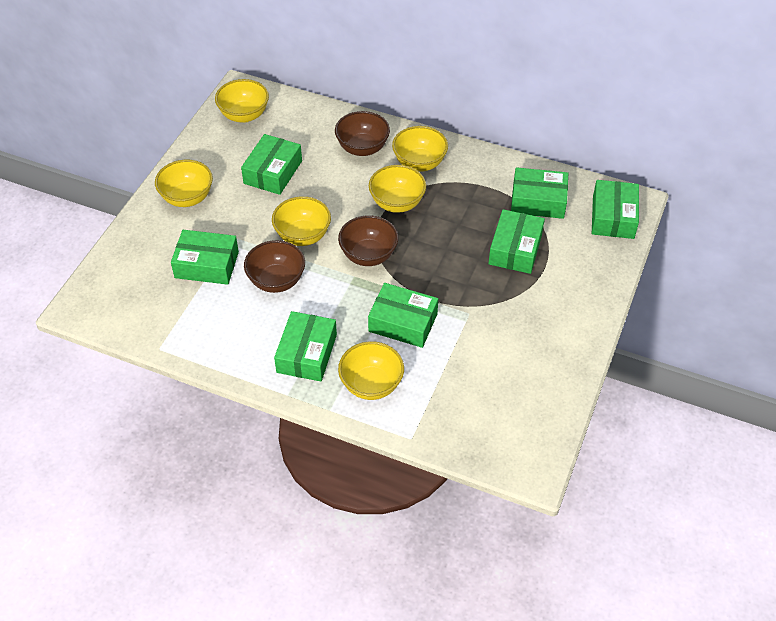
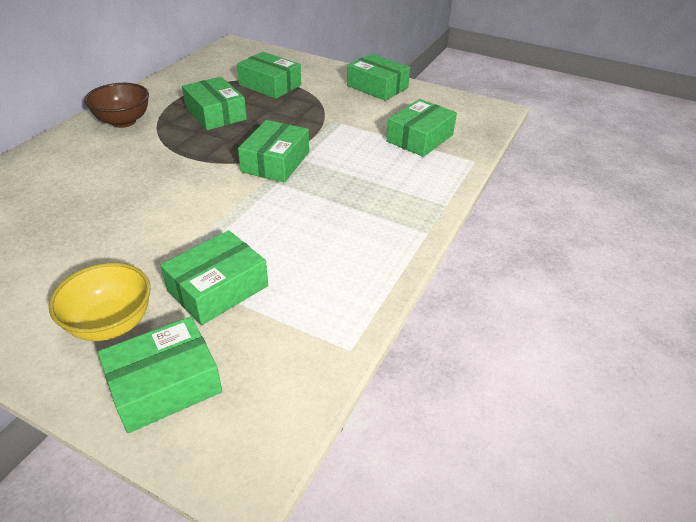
brown bowl: 3 -> 1
yellow bowl: 6 -> 1

